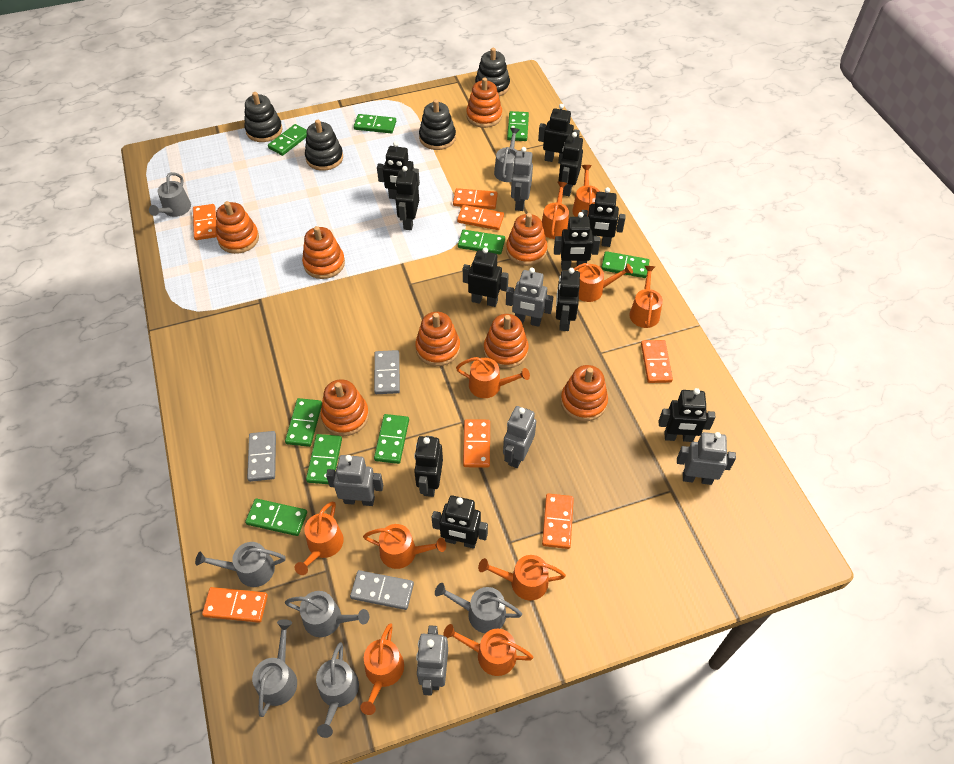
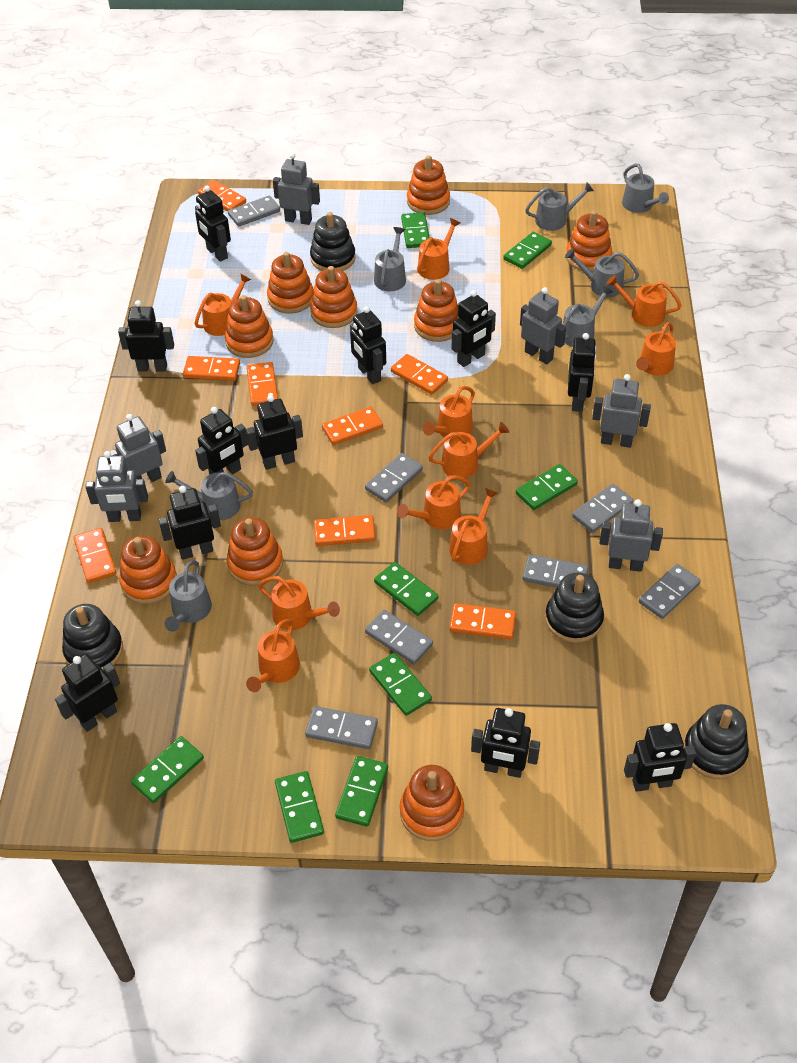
green domino: 9 -> 8
grey domino: 3 -> 7
orange domino: 7 -> 8
orange stacking toy: 8 -> 9

